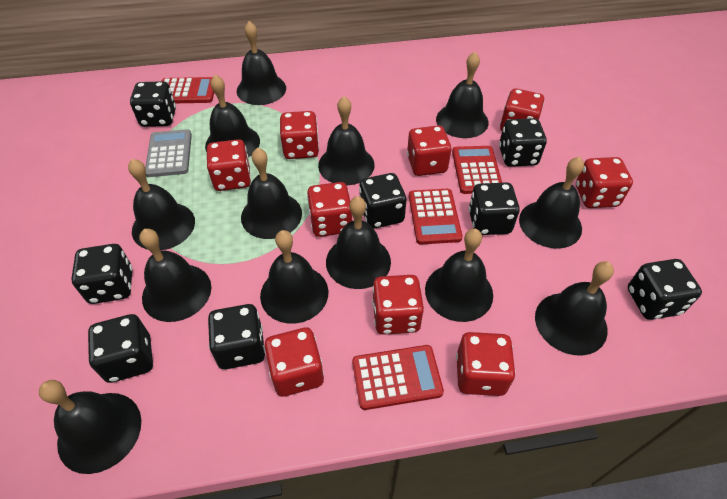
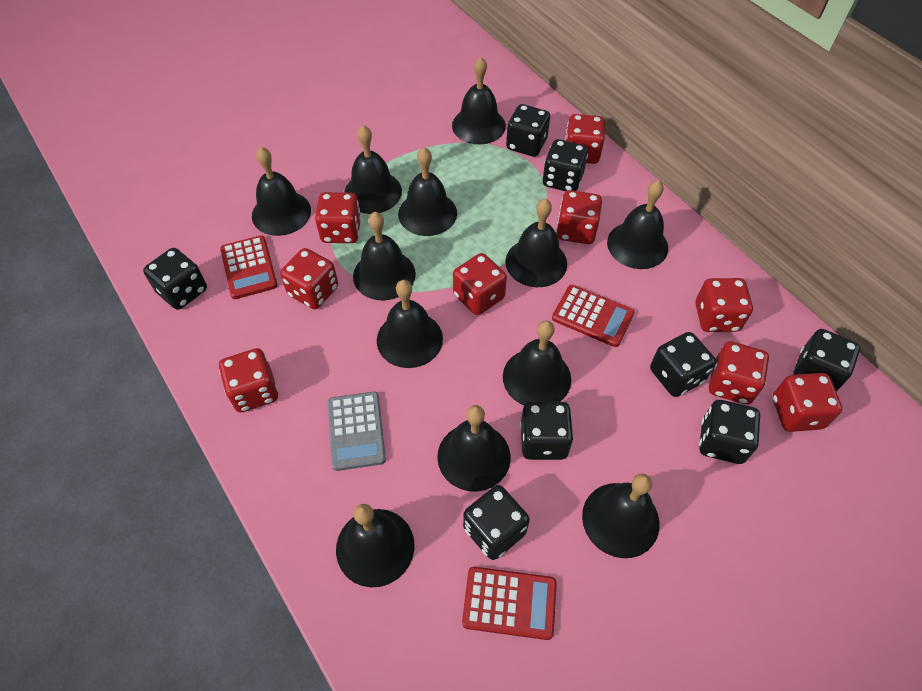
black bell: 13 -> 12
red calculator: 4 -> 3

